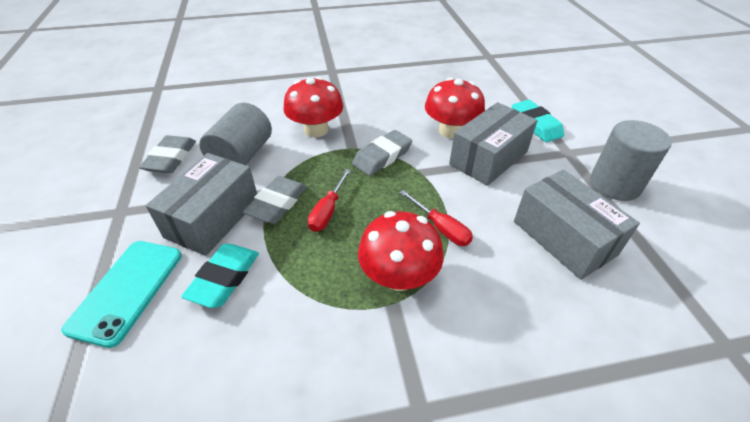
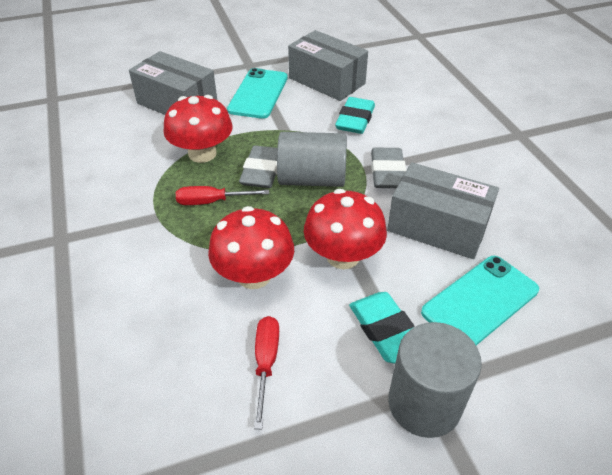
grey eraser: 3 -> 2
turquoise phone: 1 -> 2

